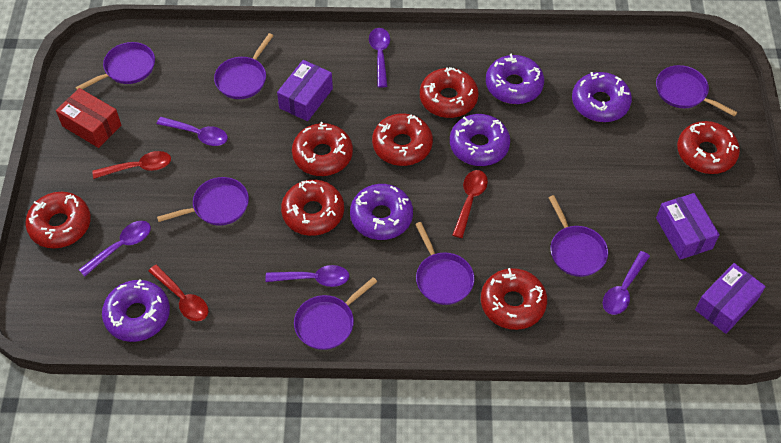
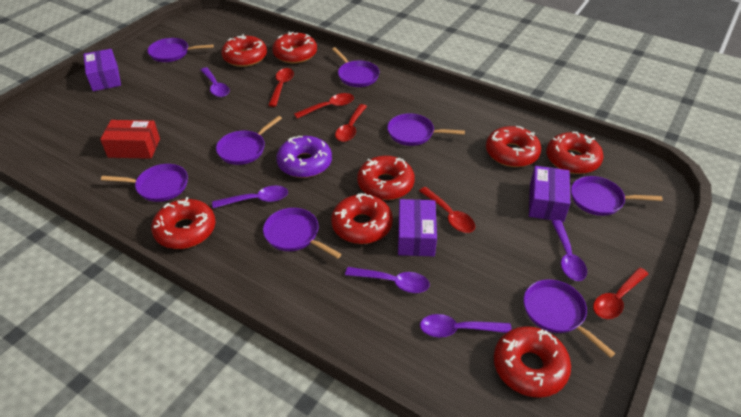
purple donut: 5 -> 1
purple pan: 7 -> 8
red donut: 7 -> 8
red spoon: 3 -> 5

